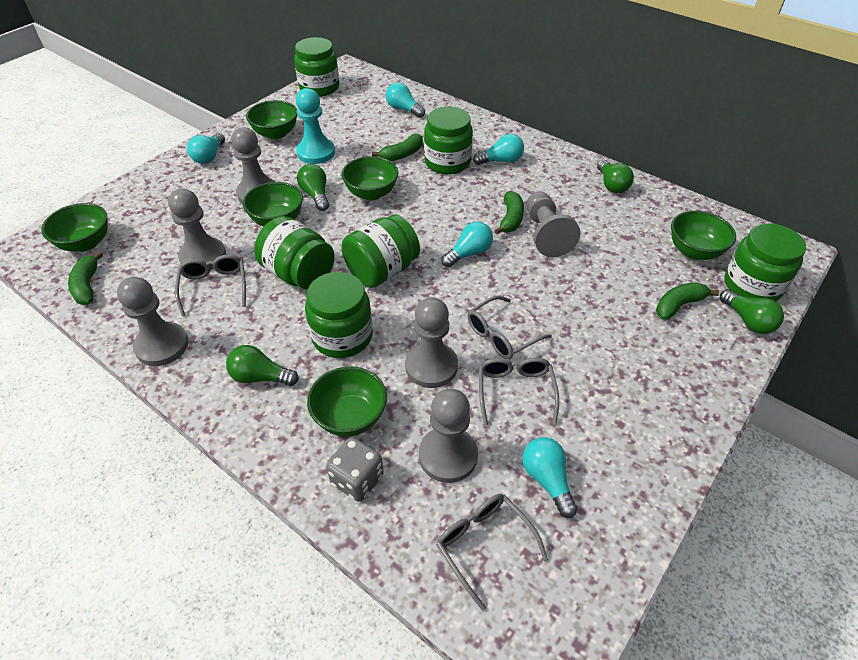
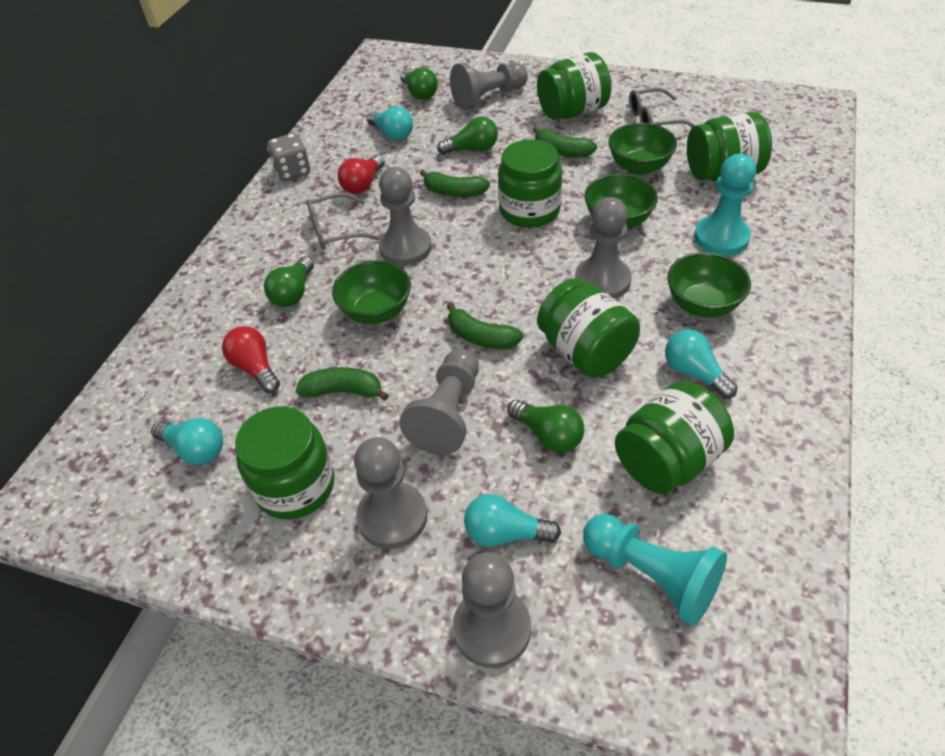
green bowl: 6 -> 4
grey glasses: 4 -> 2
red light bulb: 0 -> 2
turquoise light bulb: 5 -> 4
turquoise pawn: 1 -> 2

